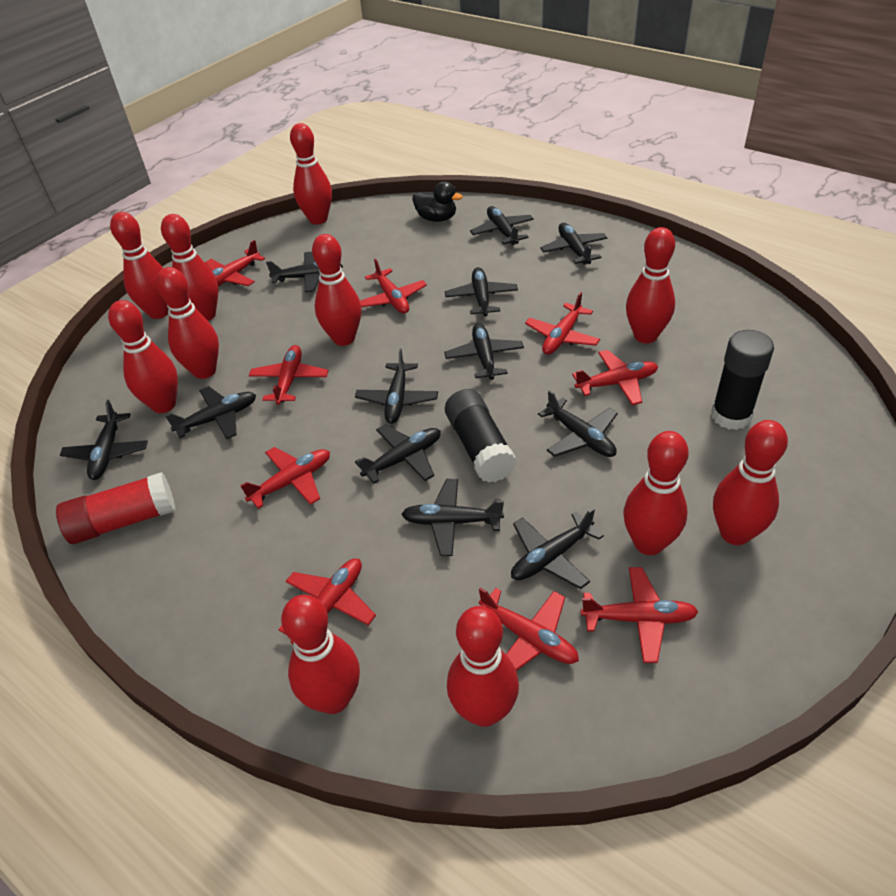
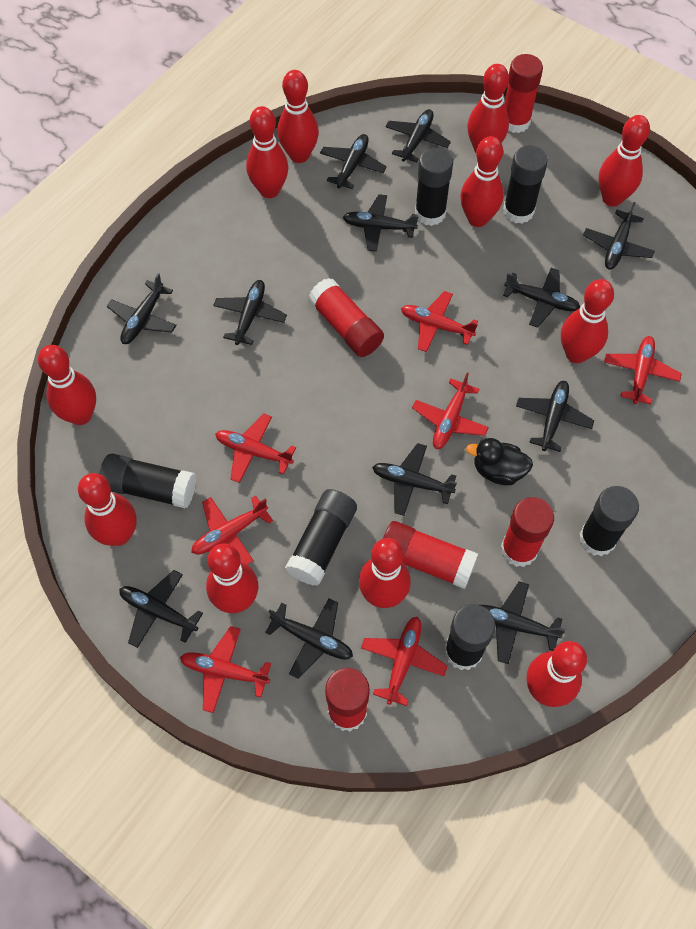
black glue stick: 2 -> 6
red glue stick: 1 -> 5
red plane: 9 -> 7

